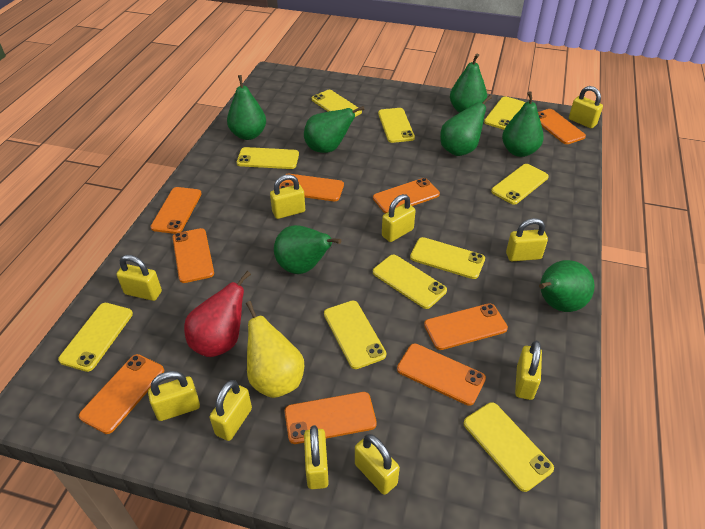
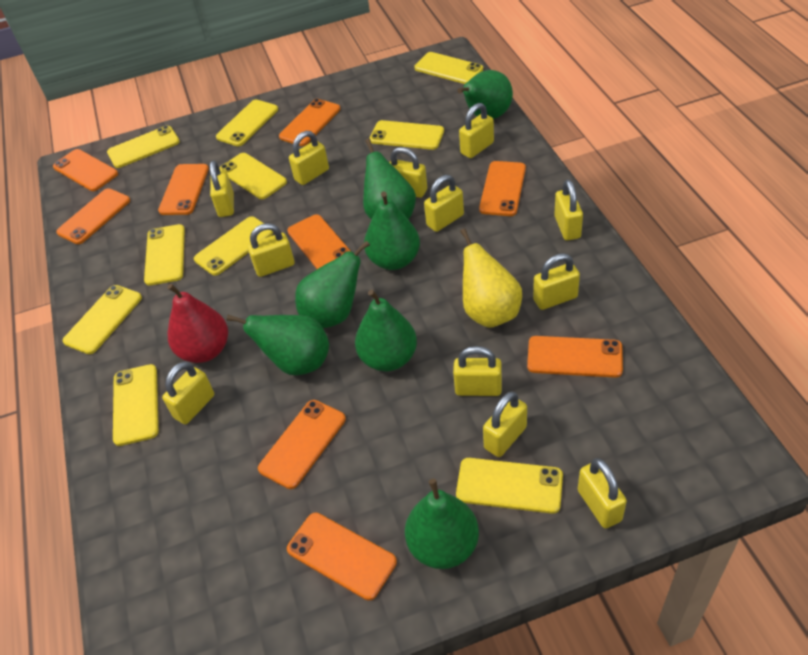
yellow padlock: 10 -> 12

